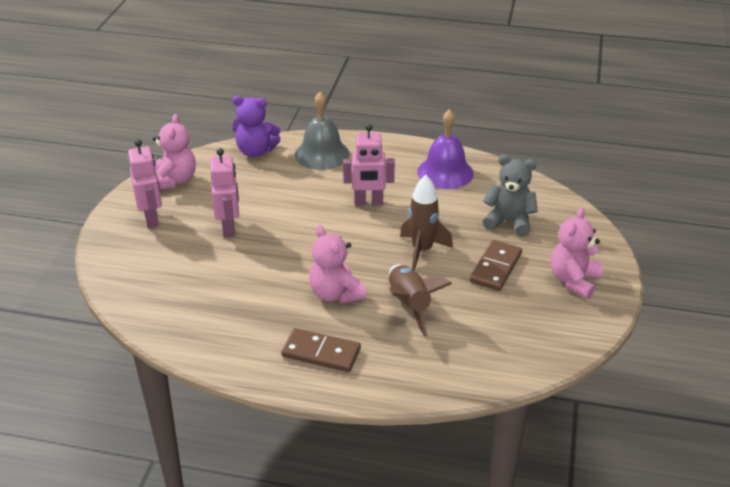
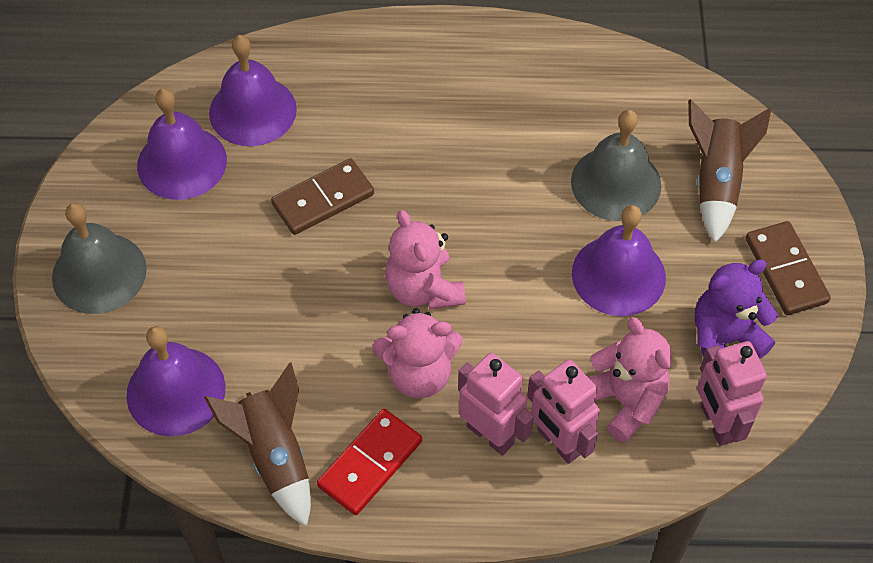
grey bell: 1 -> 2
grey teddy bear: 1 -> 0
purple bell: 1 -> 4
red domino: 0 -> 1

